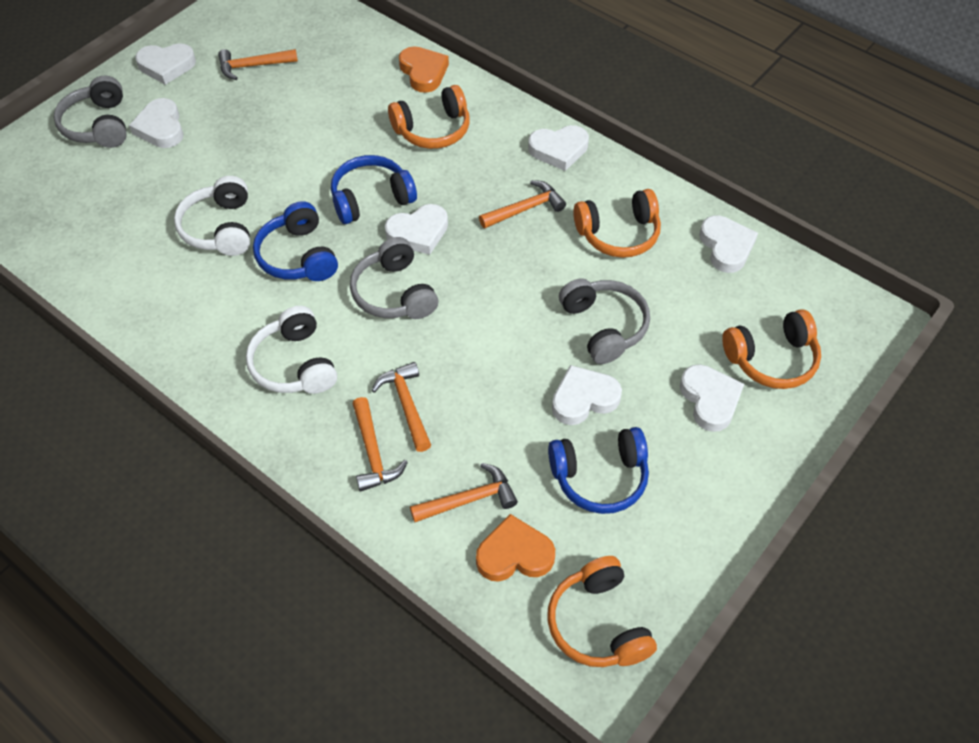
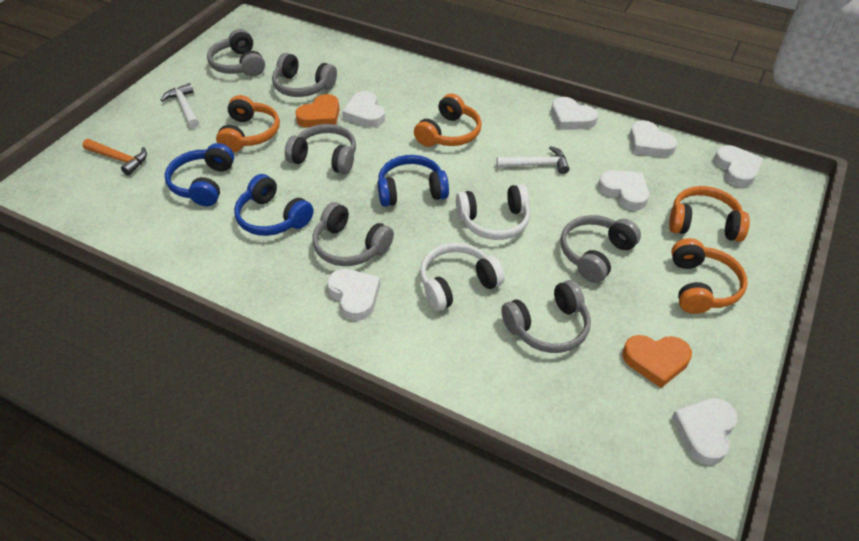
grey headphones: 3 -> 6
orange hammer: 5 -> 1
white hammer: 0 -> 2

